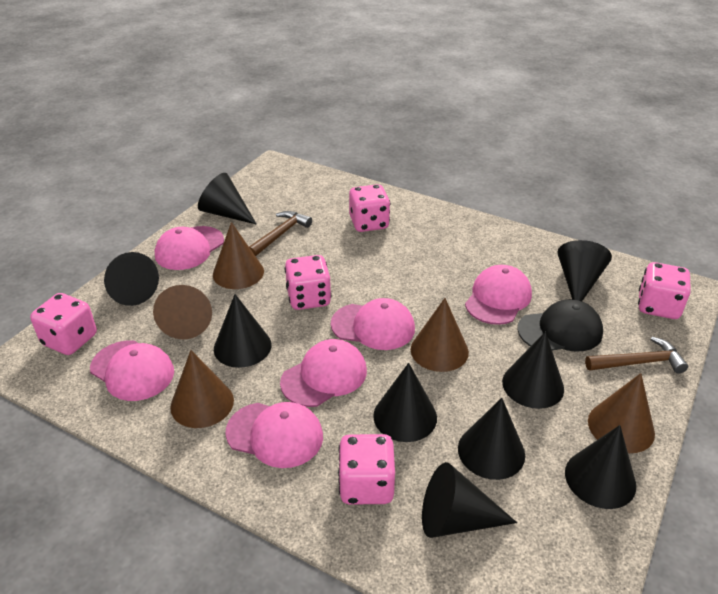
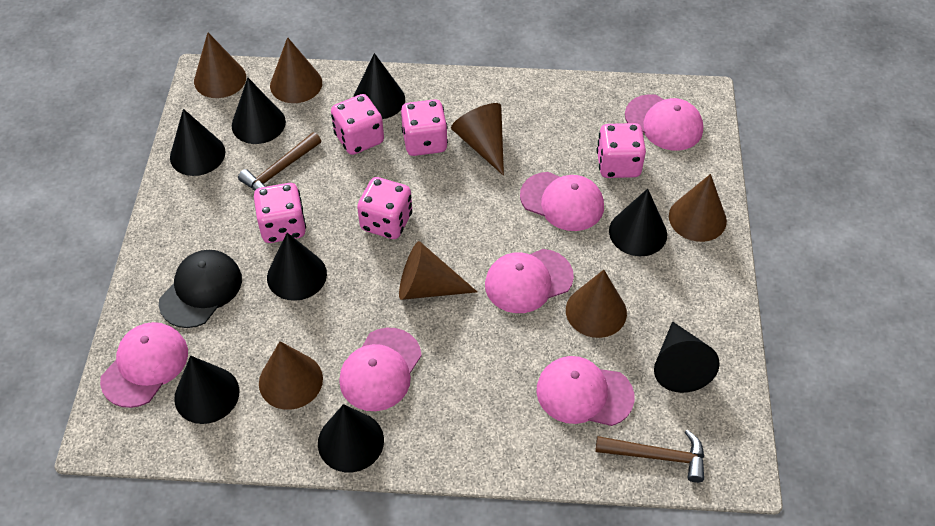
black cone: 9 -> 8
brown cone: 5 -> 7

